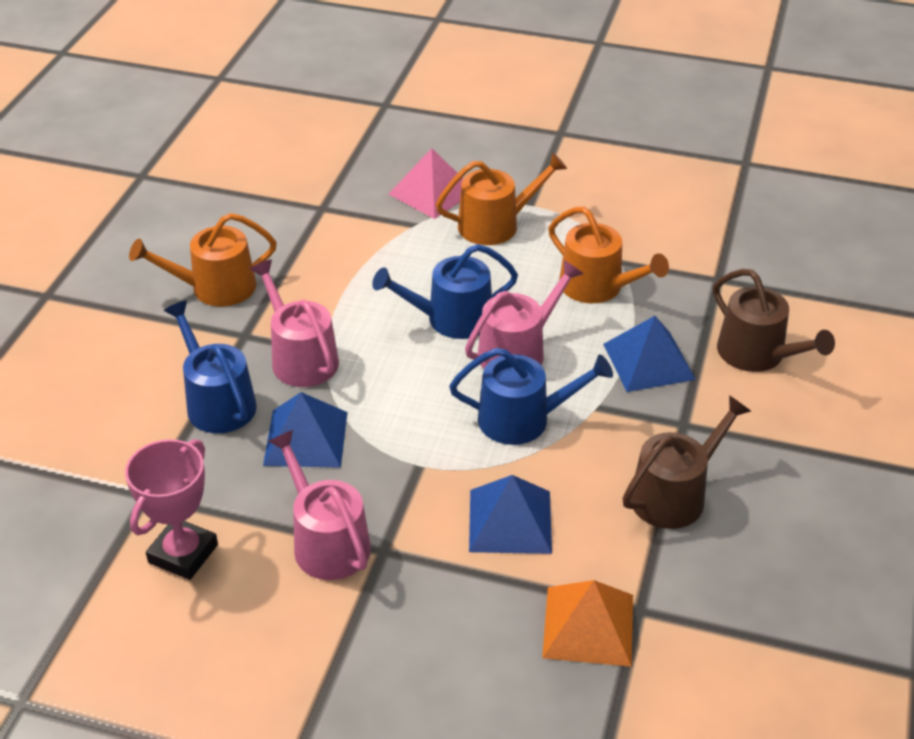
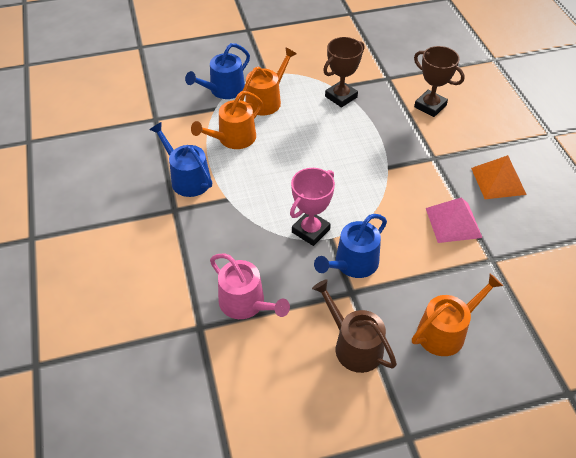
blue pyramid: 3 -> 0
brown trophy: 0 -> 2
brown watering can: 2 -> 1
pink watering can: 3 -> 1

